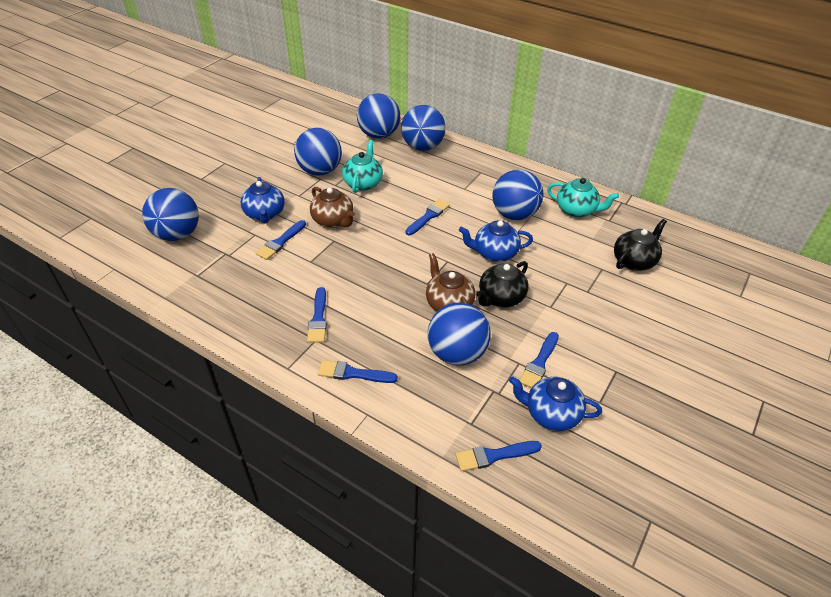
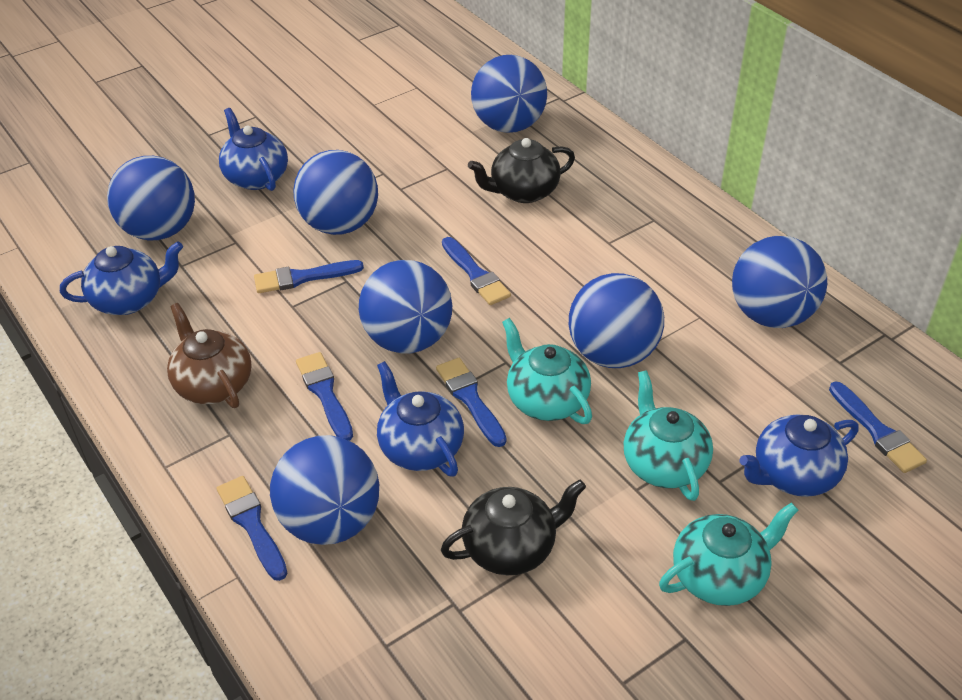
blue ball: 6 -> 7
blue teapot: 3 -> 4
brown teapot: 2 -> 1
turquoise teapot: 2 -> 3

